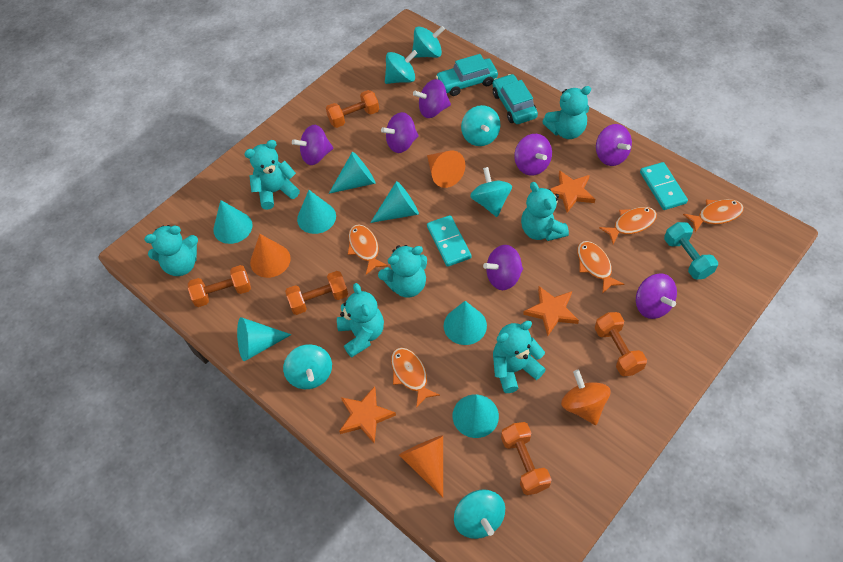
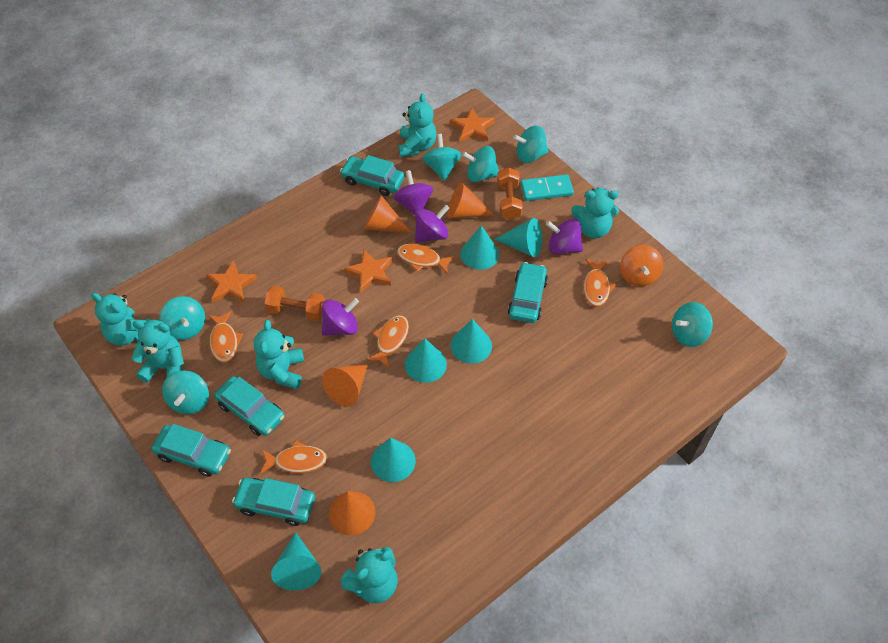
orange cone: 3 -> 4
orange dumbbell: 5 -> 2
purple spinning top: 7 -> 4
turquoise car: 2 -> 5
turquoise cone: 7 -> 6
turquoise domino: 2 -> 1
turquoise dumbbell: 1 -> 0
turquoise teddy bear: 7 -> 6

